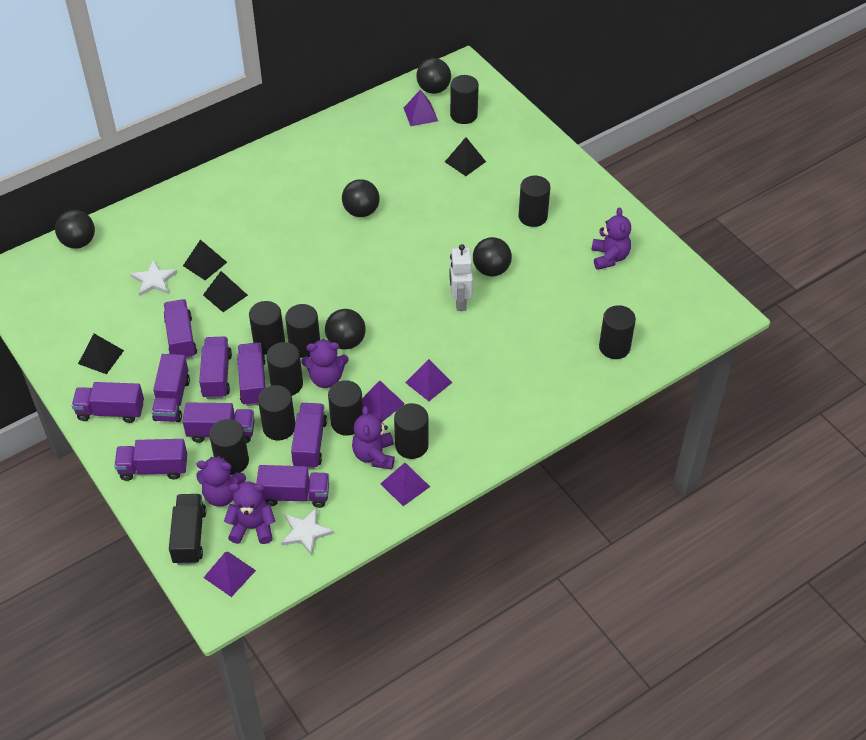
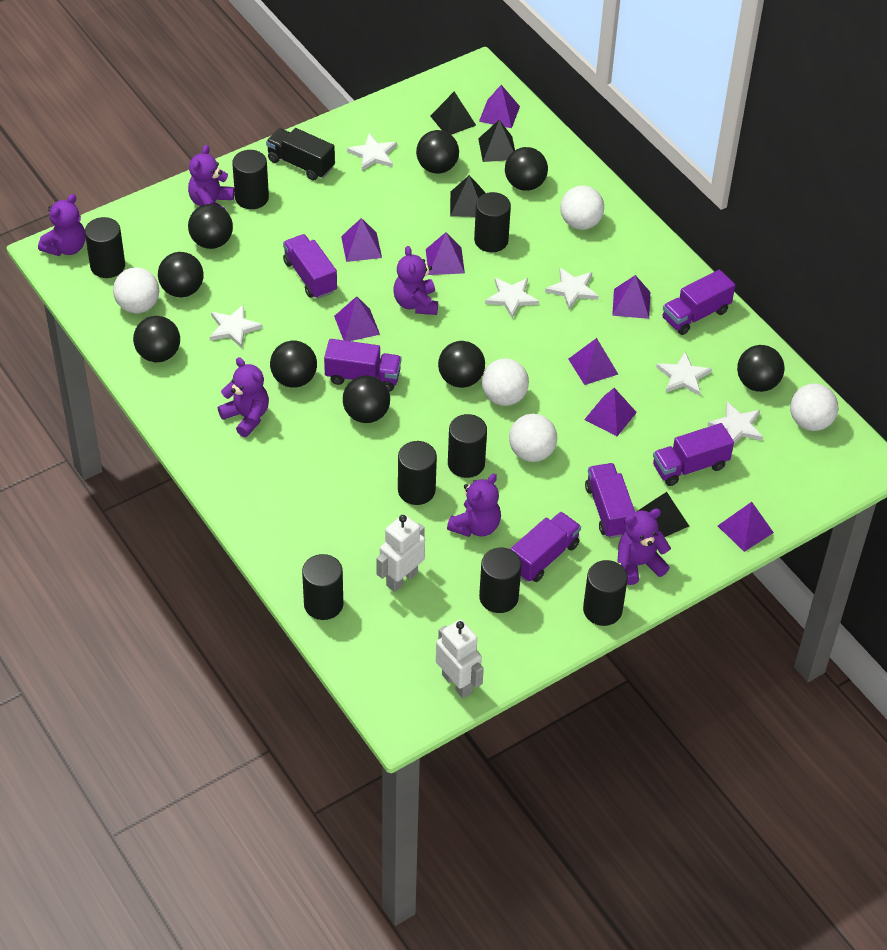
black ball: 5 -> 9
black cylinder: 10 -> 8
purple pyramid: 5 -> 8
purple teddy bear: 5 -> 6
purple truck: 9 -> 6
white ball: 0 -> 5
white robot: 1 -> 2
white star: 2 -> 6

